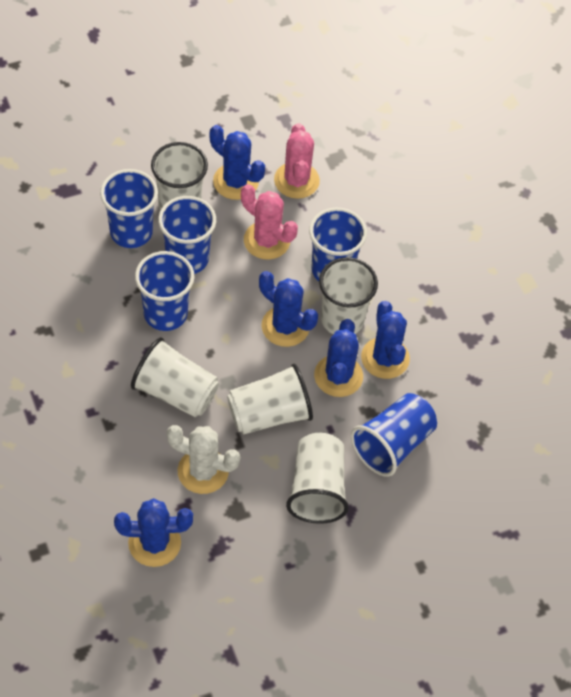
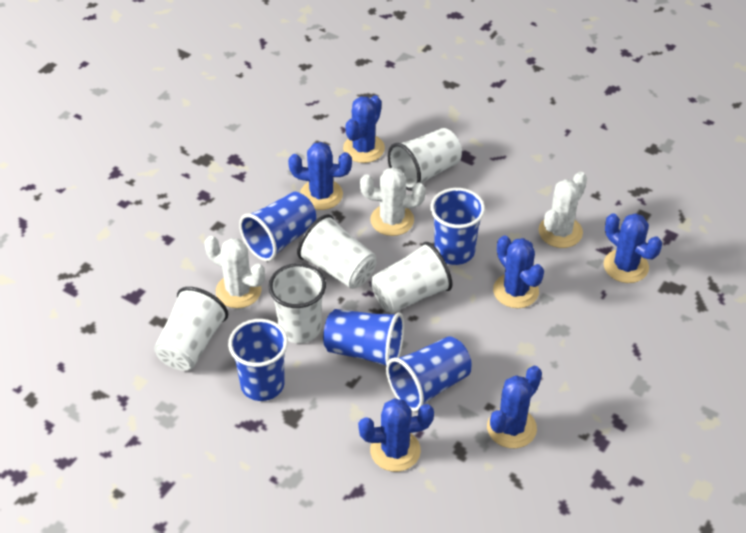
blue cactus: 5 -> 6
pink cactus: 2 -> 0
white cactus: 1 -> 3

